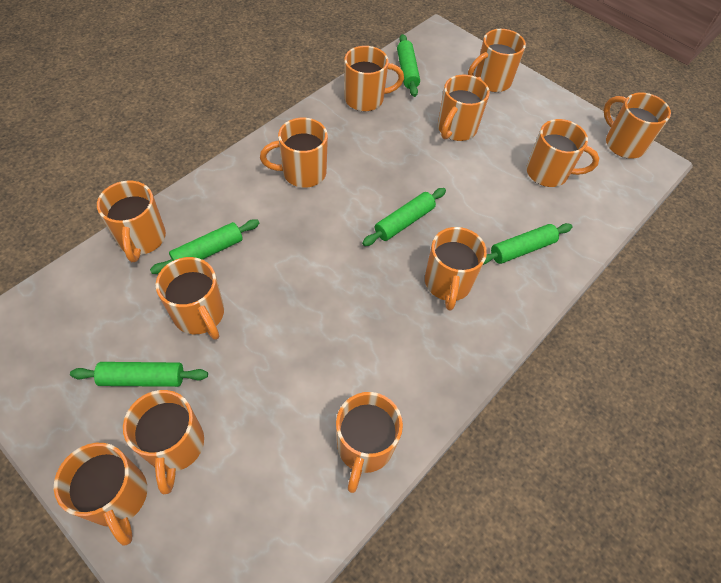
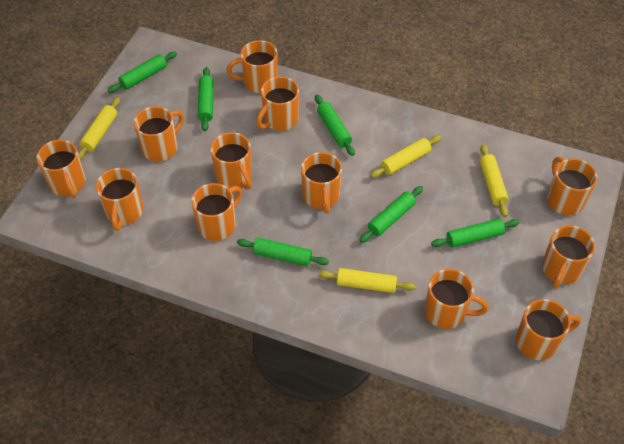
green rolling pin: 5 -> 6
yellow rolling pin: 0 -> 4

